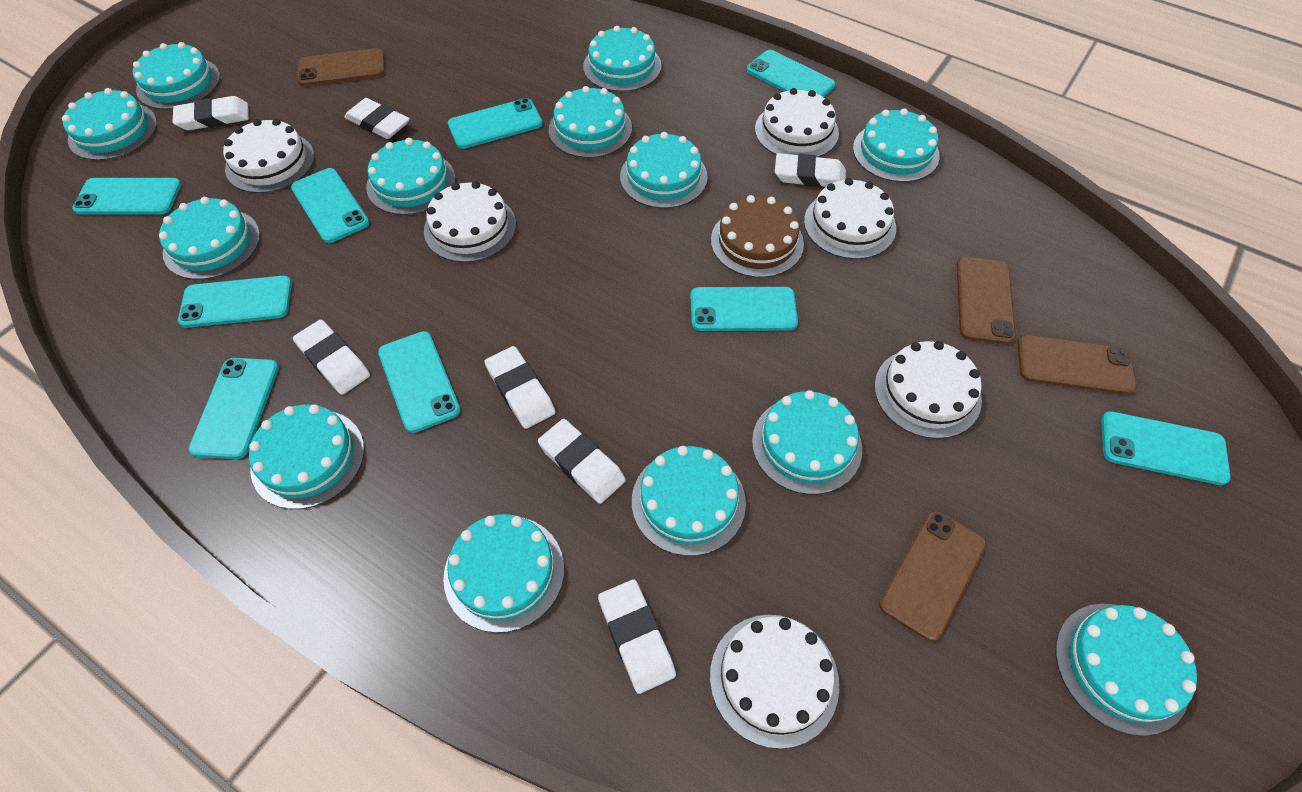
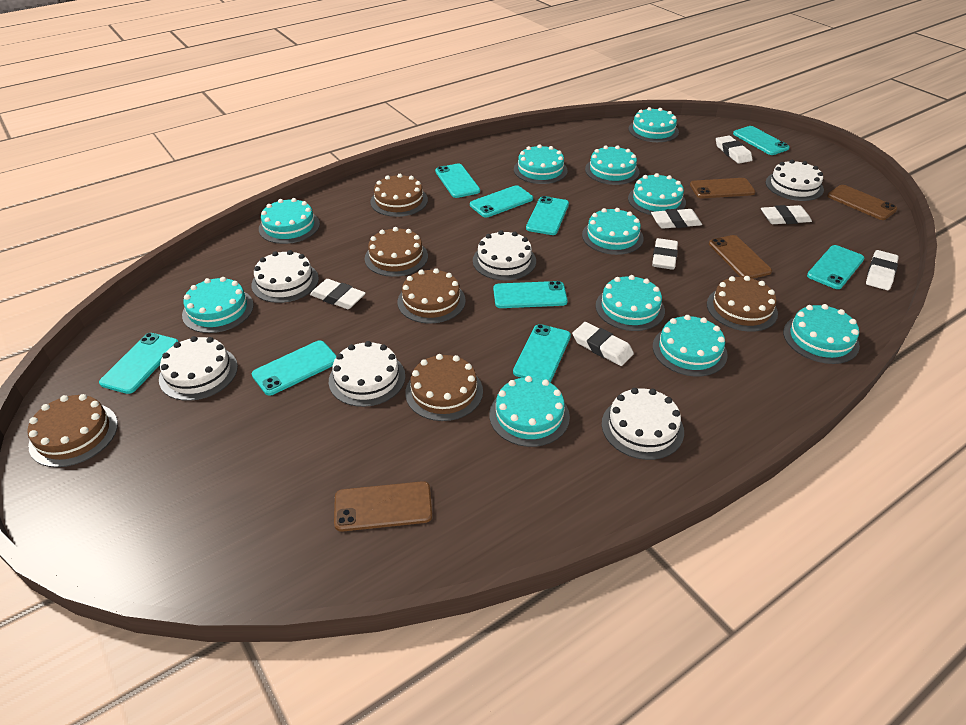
brown cake: 1 -> 6
turquoise cake: 13 -> 11

